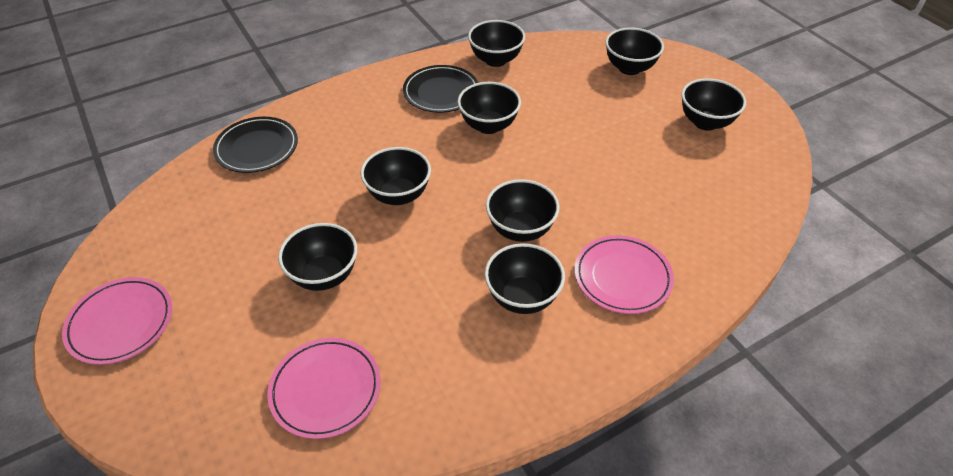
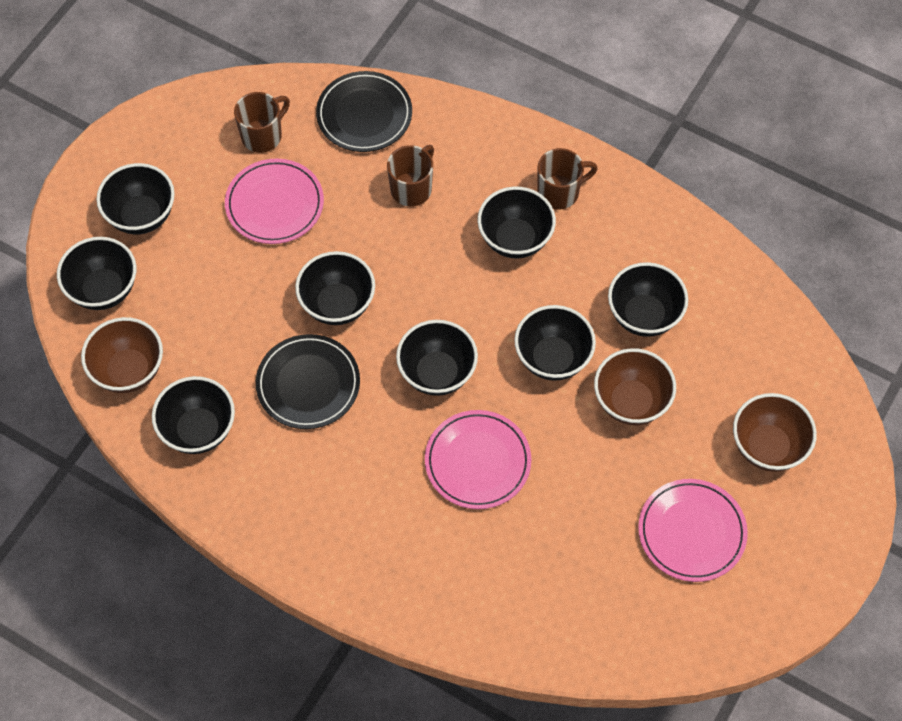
brown bowl: 0 -> 3
brown mug: 0 -> 3

